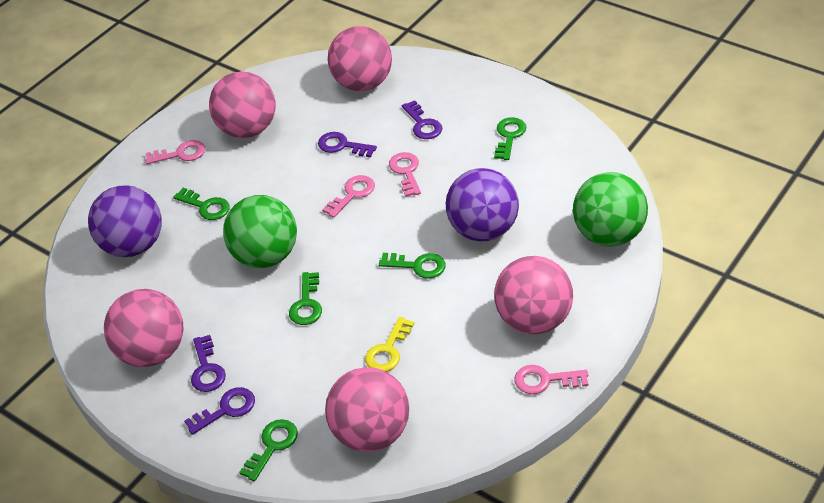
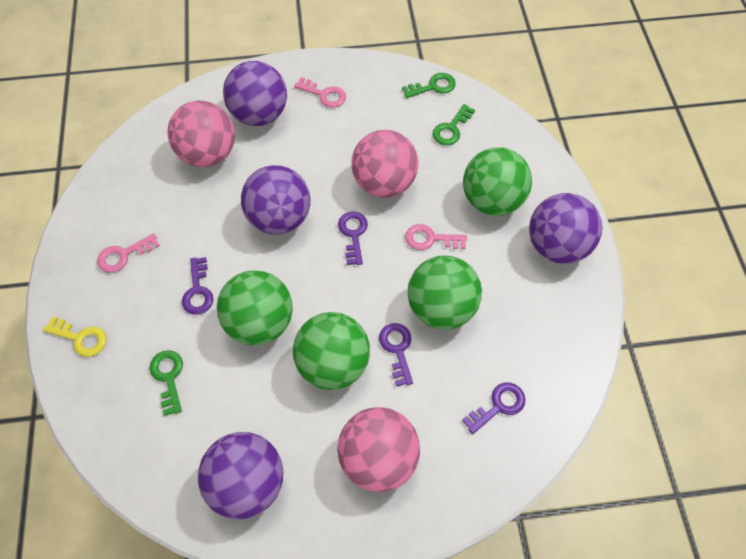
green ball: 2 -> 4
green key: 5 -> 3
pink ball: 5 -> 3
pink key: 4 -> 3
purple ball: 2 -> 4

